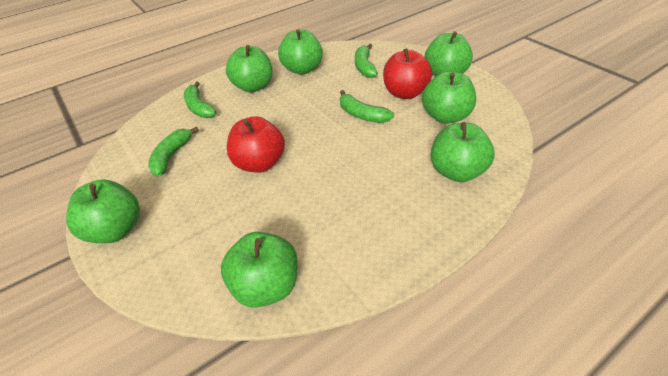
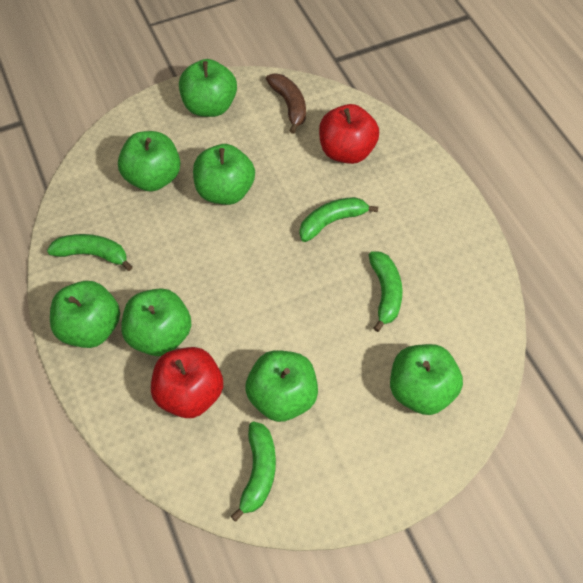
brown banana: 0 -> 1

